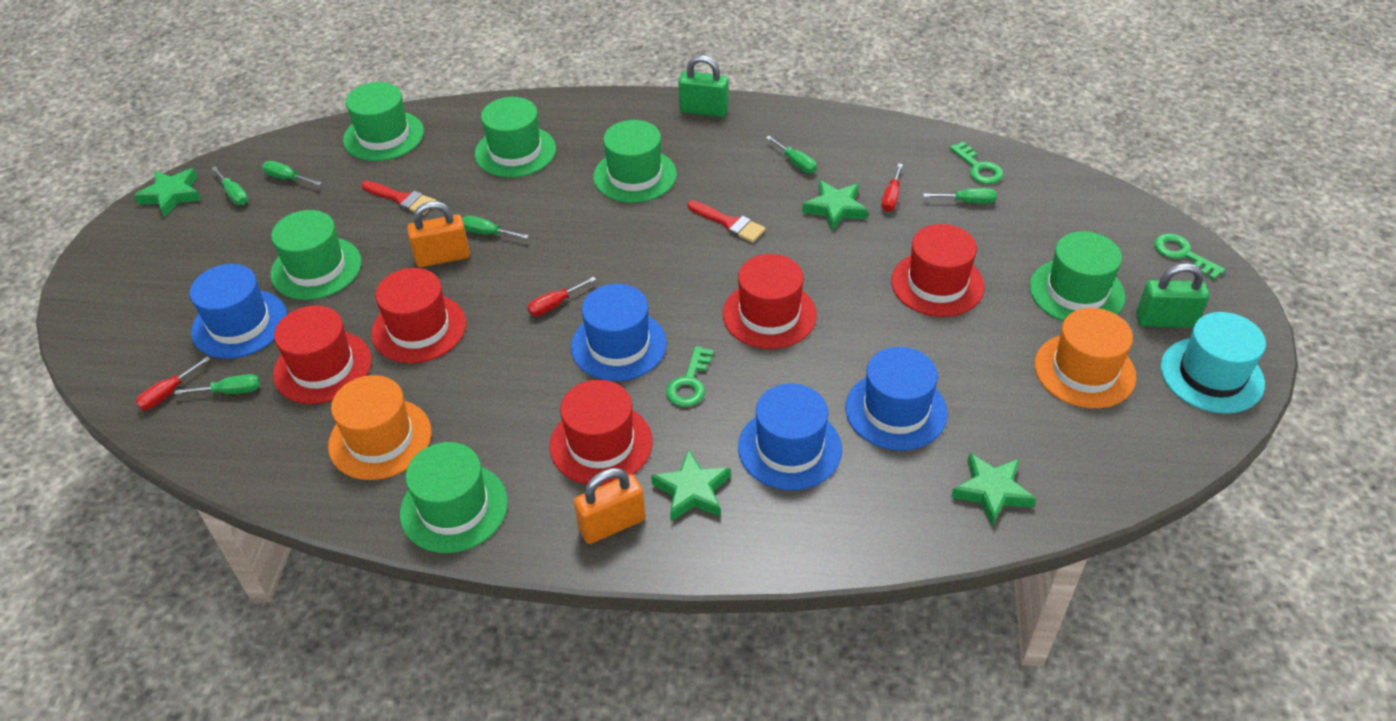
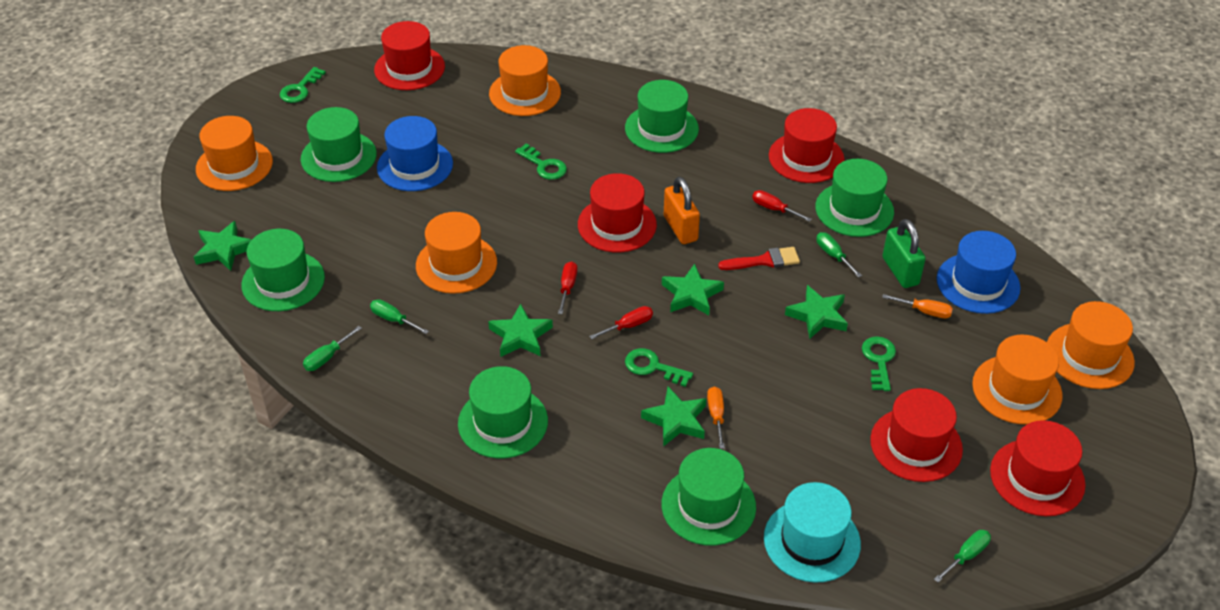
blue hat: 4 -> 2
green key: 3 -> 4
green padlock: 2 -> 1
green screwdriver: 6 -> 4
green star: 4 -> 5
orange hat: 2 -> 5
orange padlock: 2 -> 1
orange screwdriver: 0 -> 2
red brush: 2 -> 1

